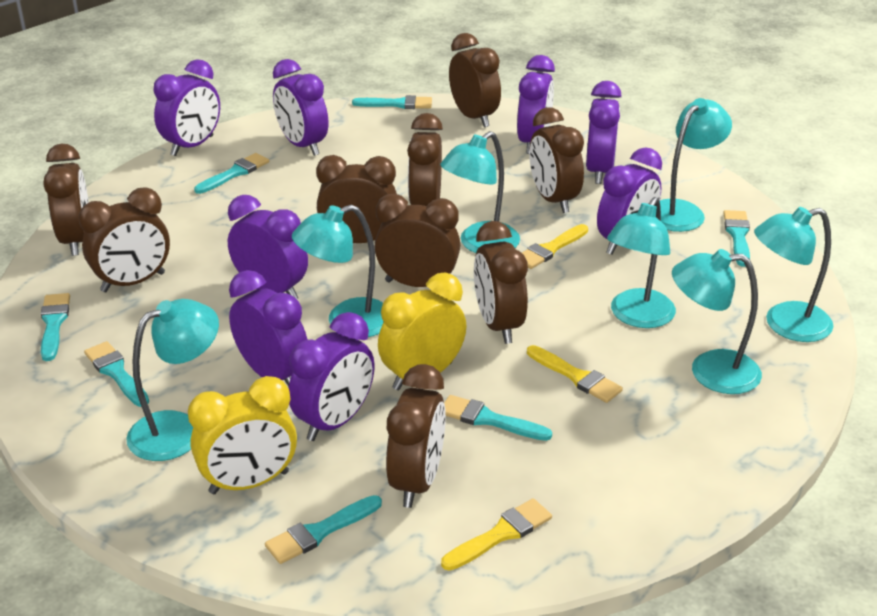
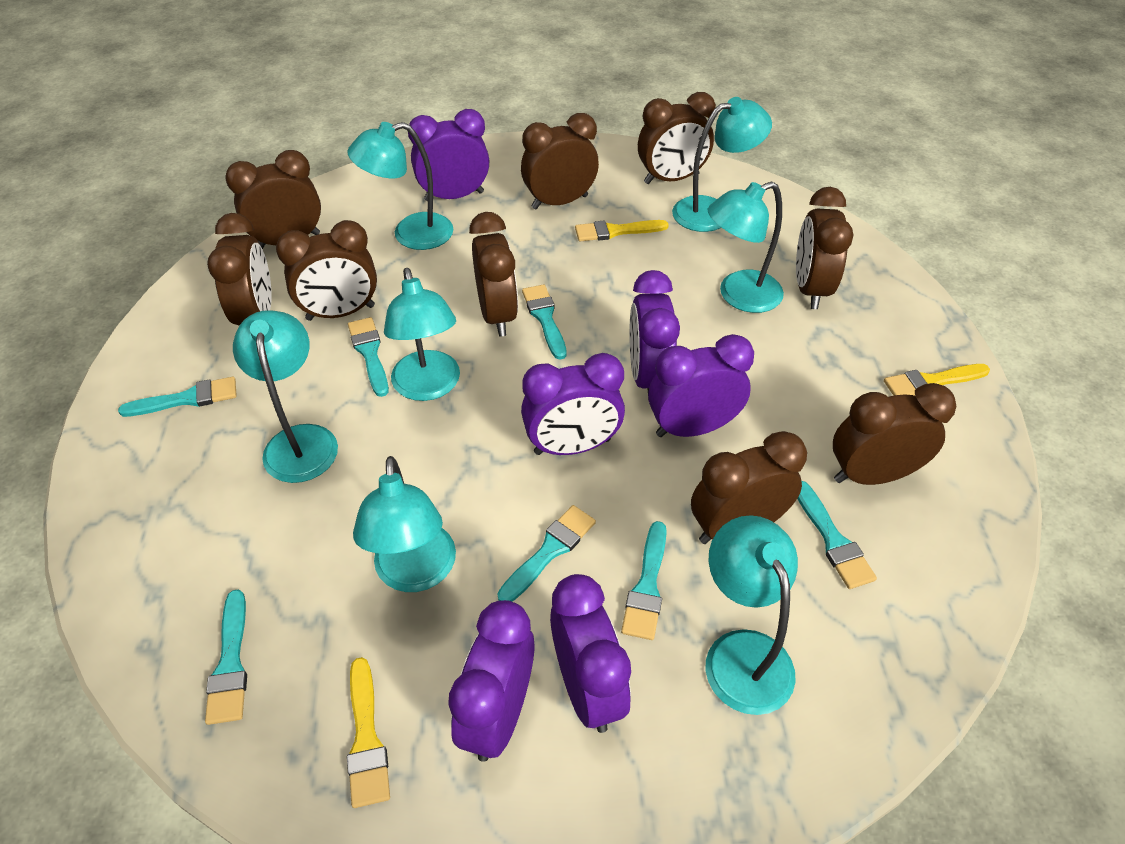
purple clock: 8 -> 6
yellow clock: 2 -> 0

